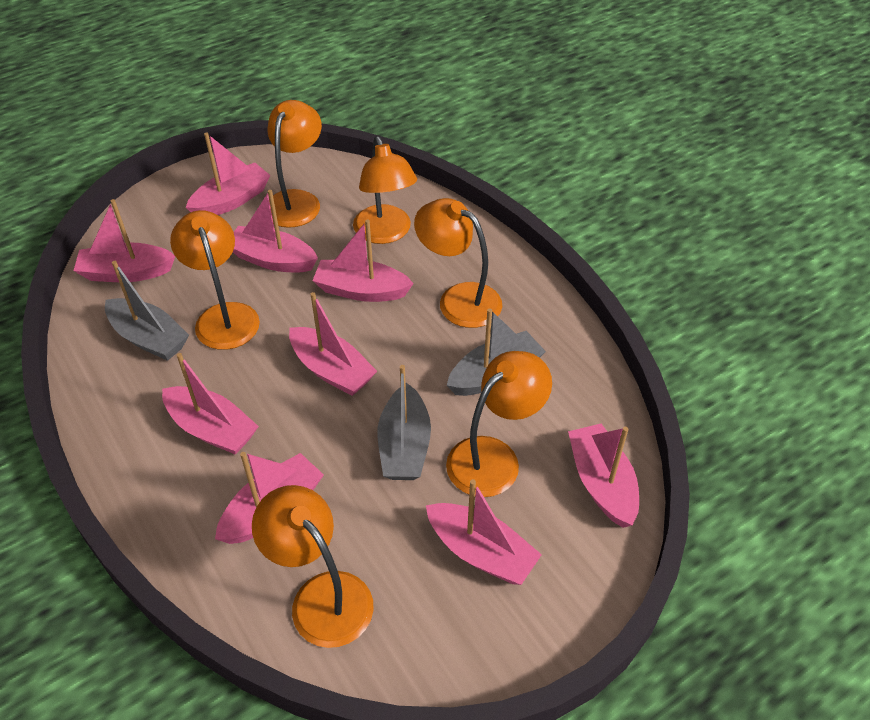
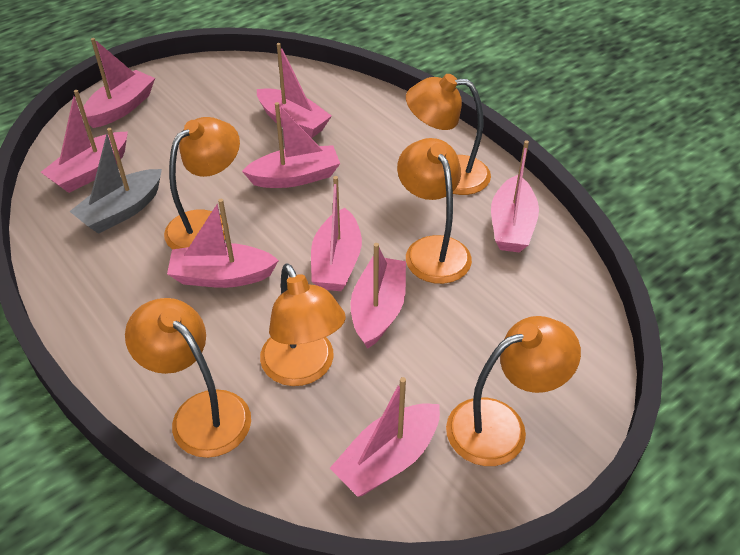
grey boat: 3 -> 1

